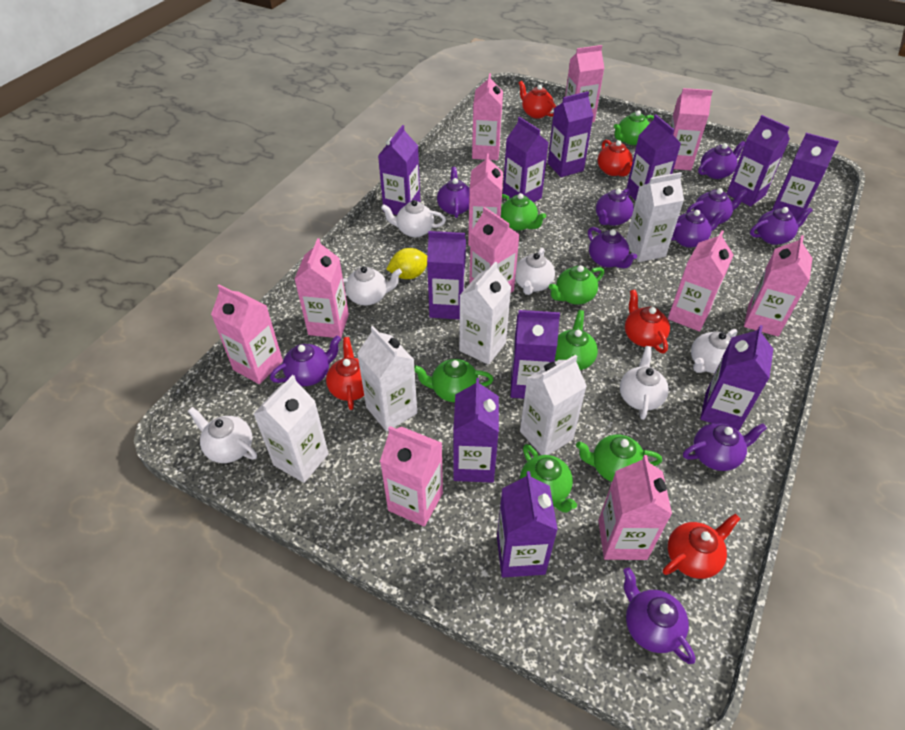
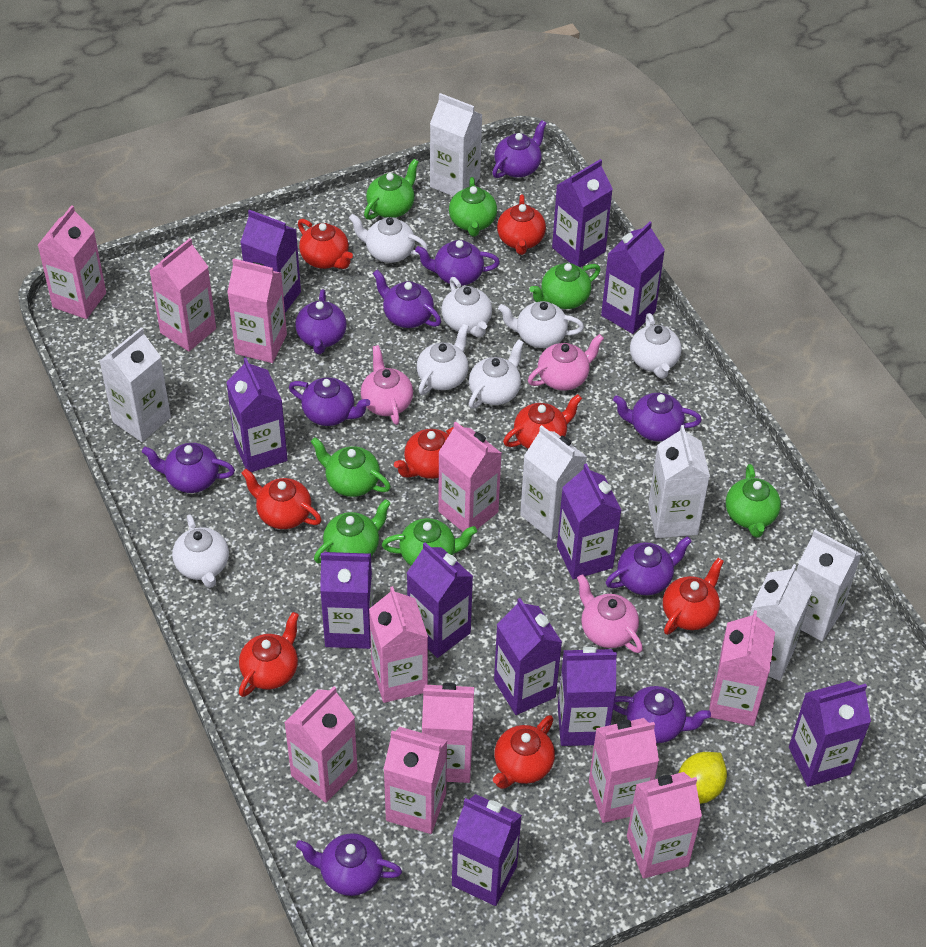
pink teapot: 0 -> 3
red teapot: 5 -> 8
white carton: 5 -> 6
white teapot: 6 -> 7

